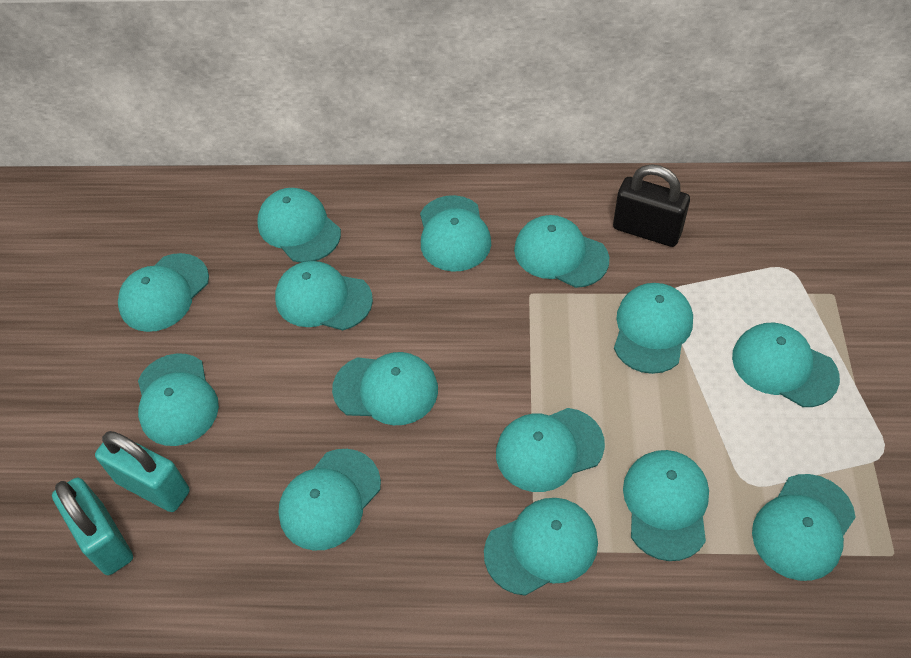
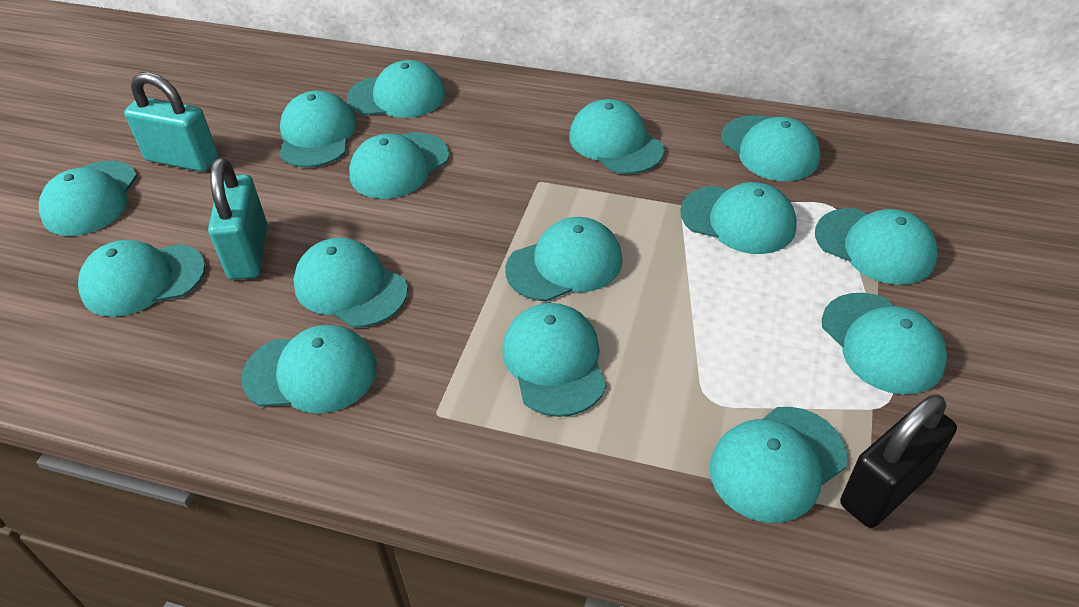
turquoise cap: 14 -> 15

